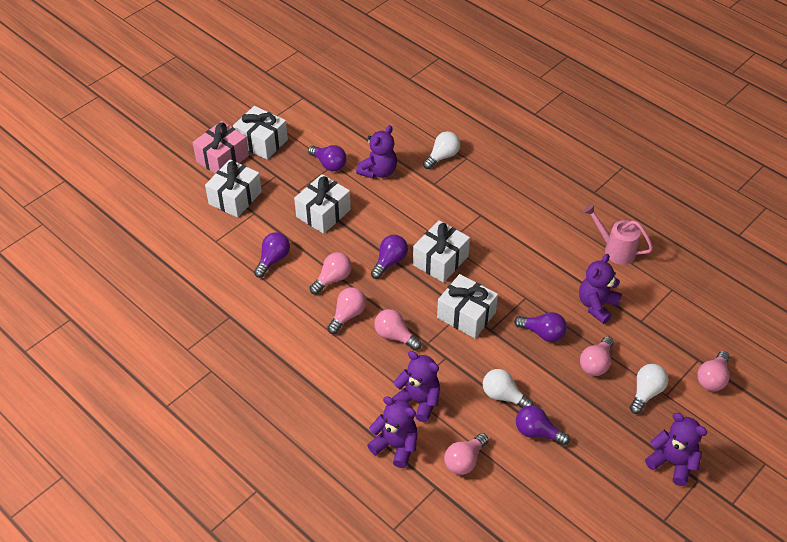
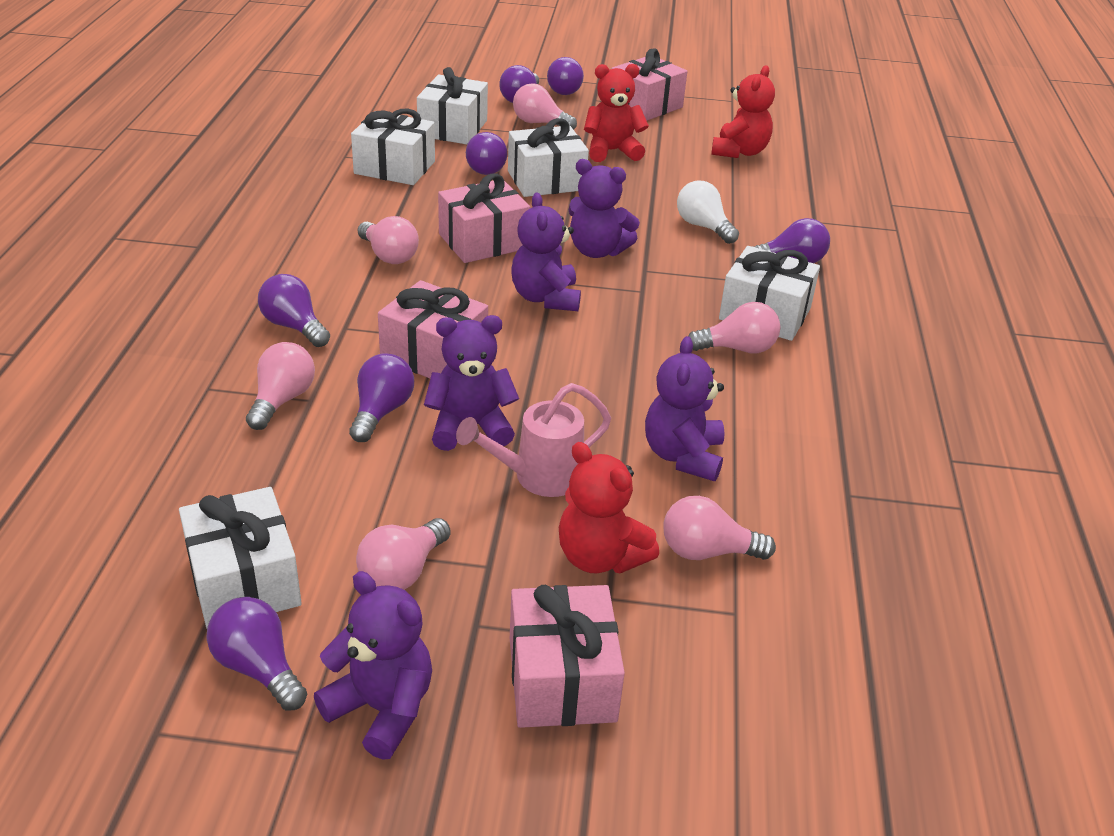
pink gift: 1 -> 4
purple light bulb: 5 -> 7
red teddy bear: 0 -> 3
white light bulb: 3 -> 1

